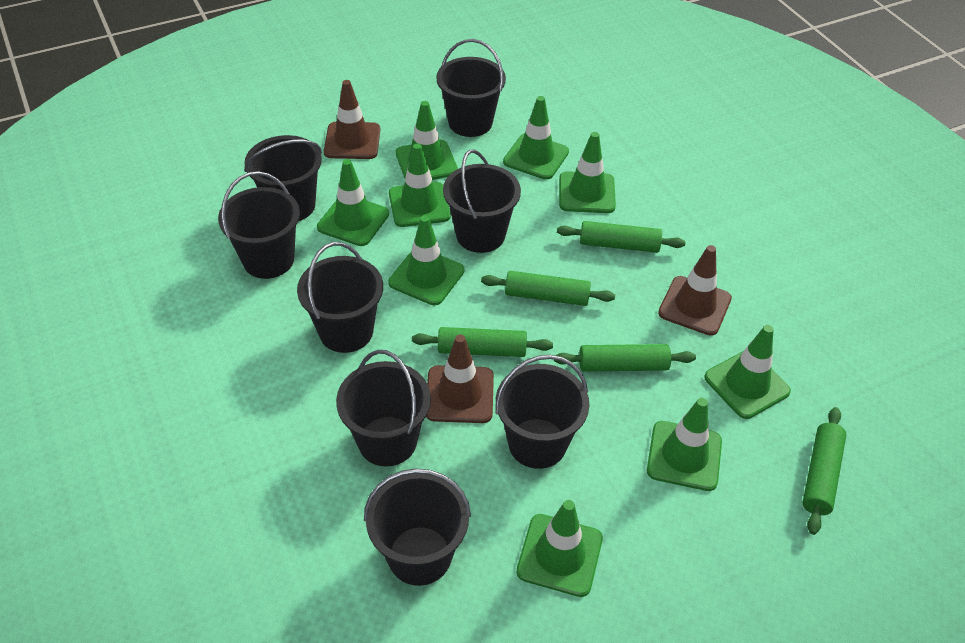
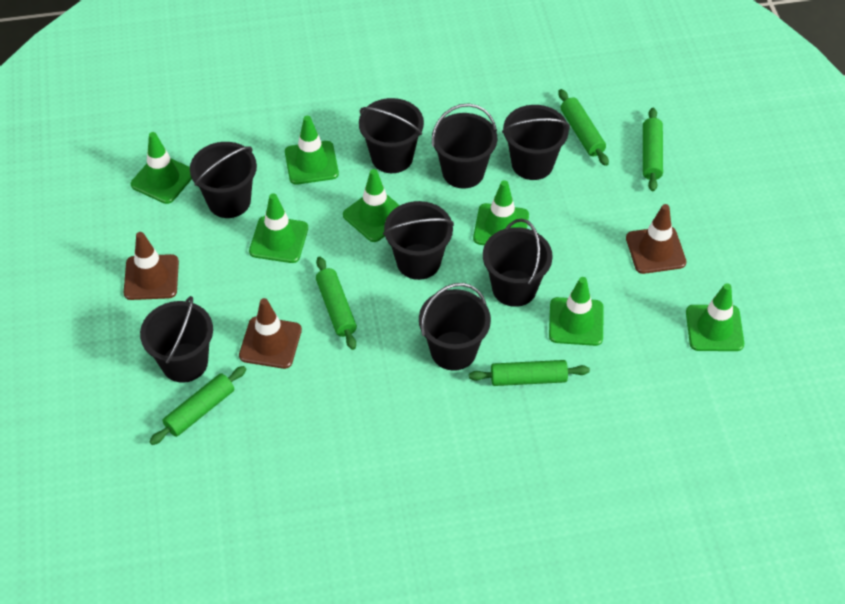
green traffic cone: 9 -> 7

